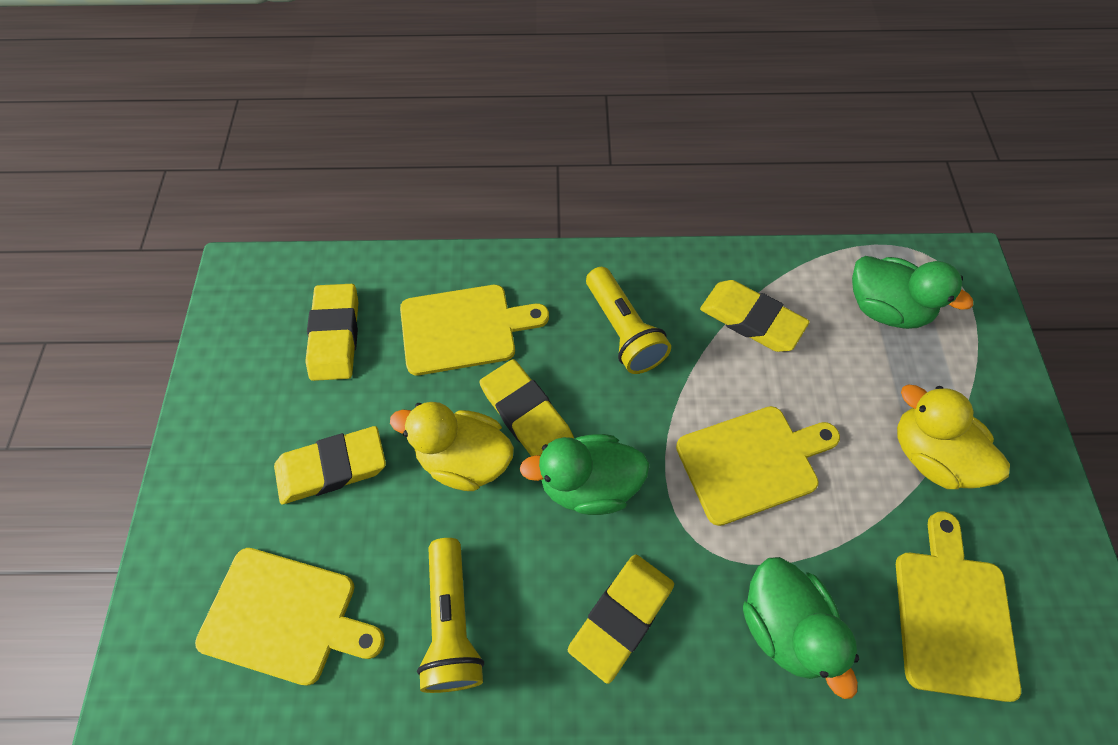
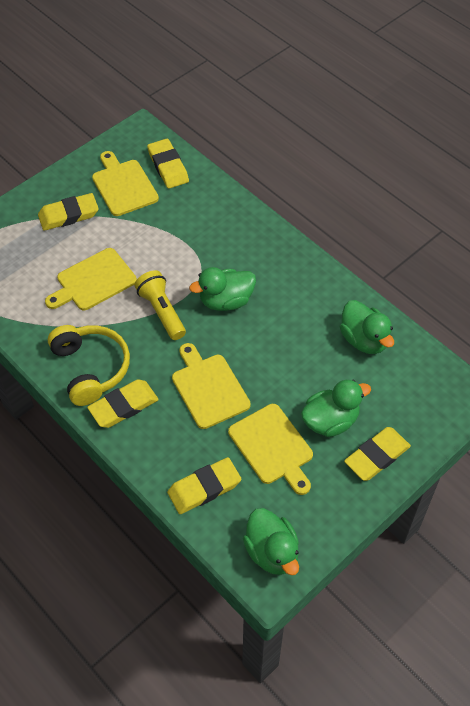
green duck: 3 -> 4
yellow duck: 2 -> 0
yellow flashlight: 2 -> 1
yellow headphones: 0 -> 1

